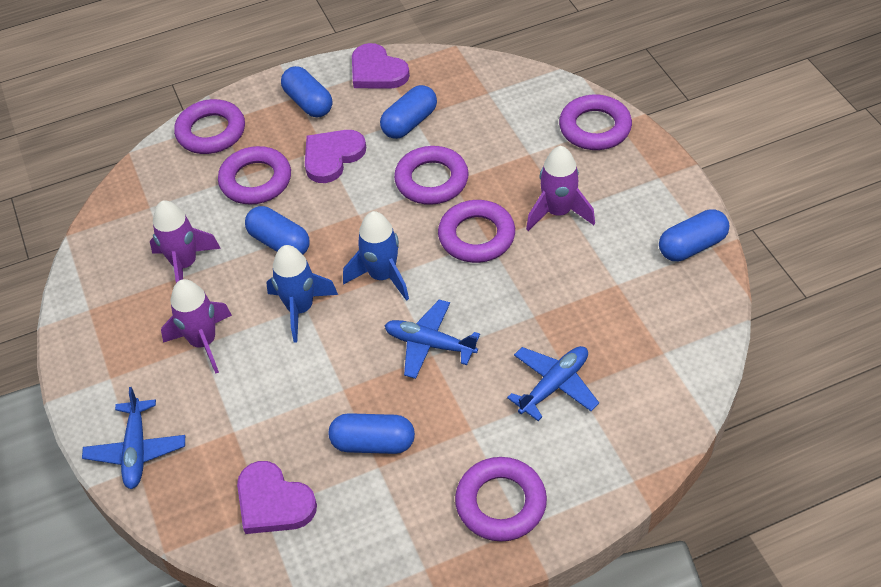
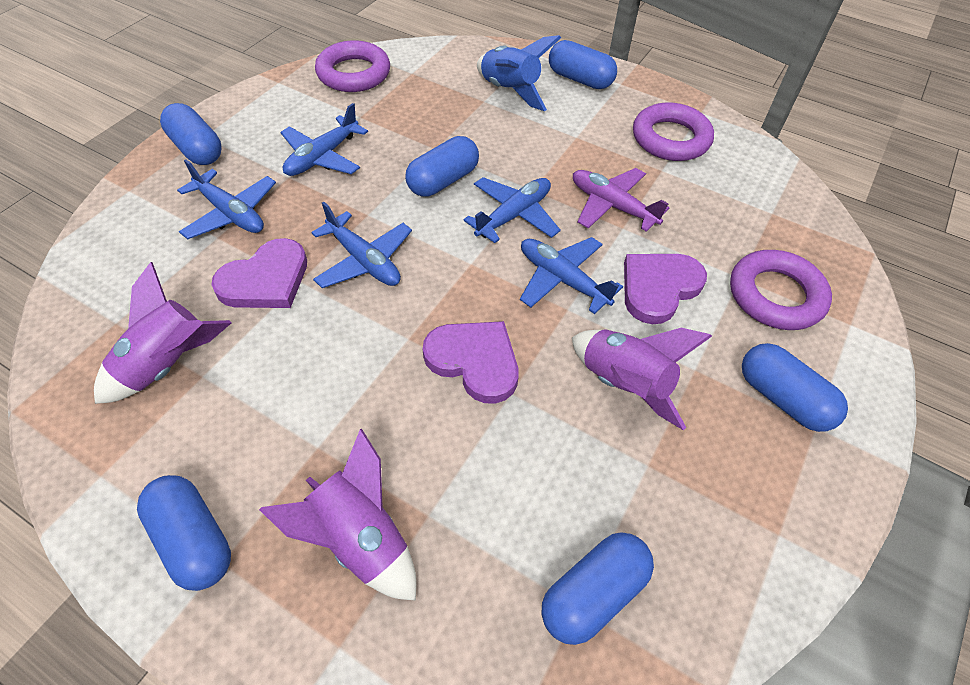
blue capsule: 5 -> 6
blue plane: 3 -> 5
blue rocket: 2 -> 1
purple plane: 0 -> 1
purple ring: 6 -> 3

